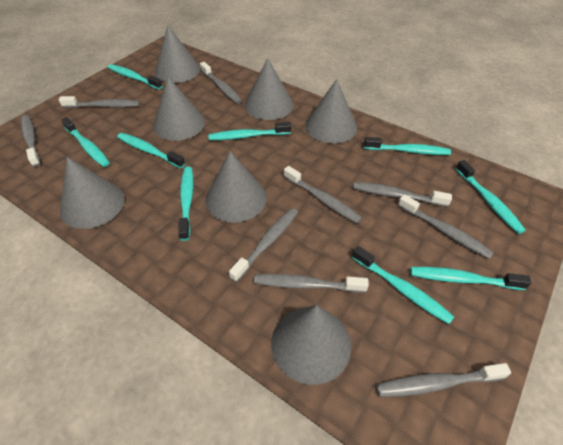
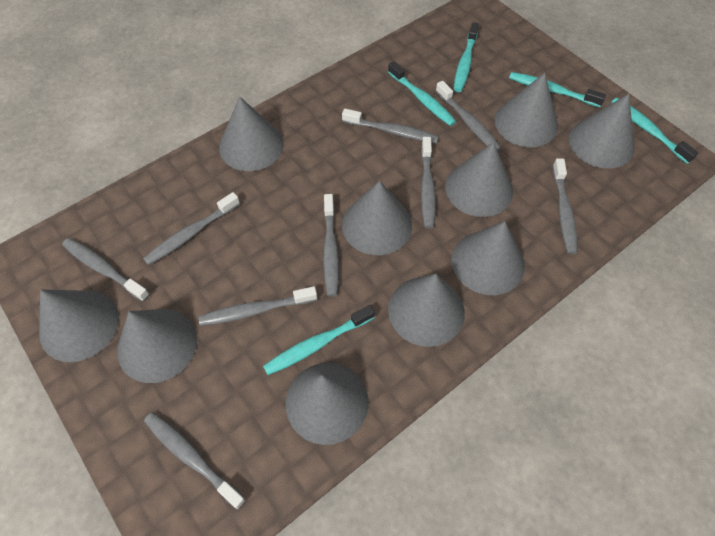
grey cone: 7 -> 10
turquoise toothbrush: 9 -> 5

